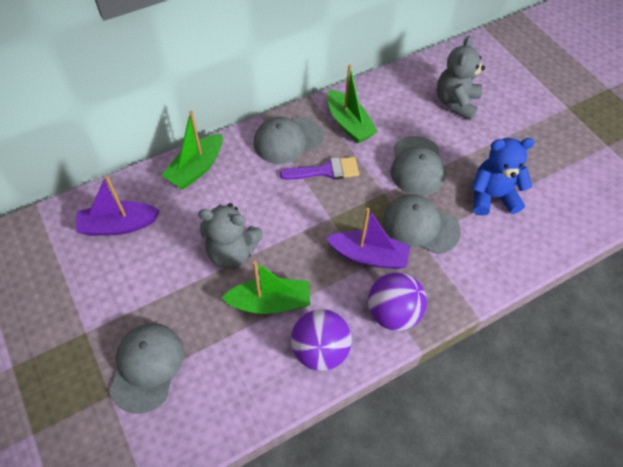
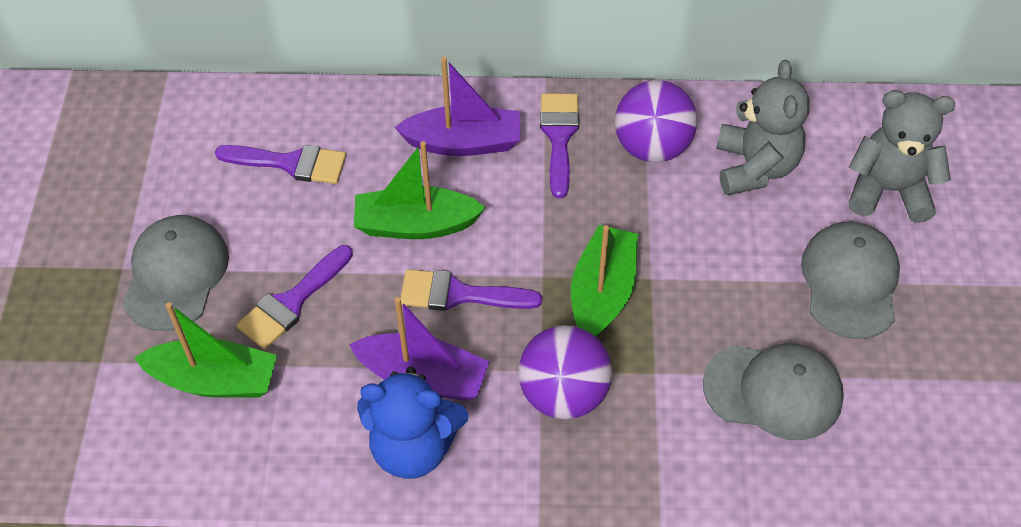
grey cap: 4 -> 3
purple brush: 1 -> 4

